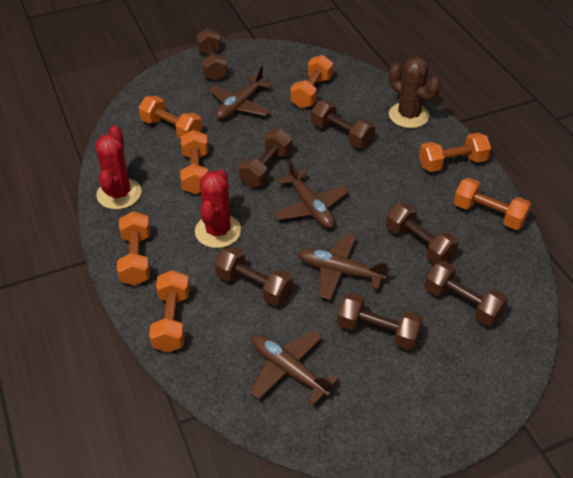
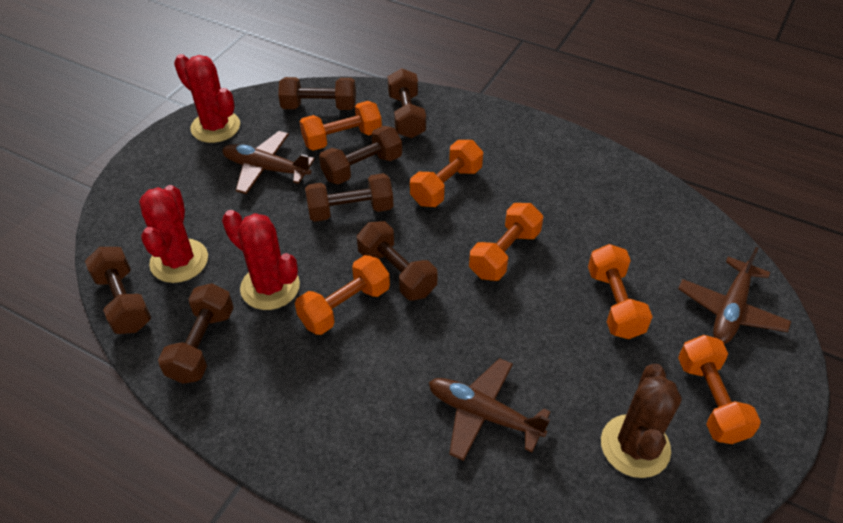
brown plane: 4 -> 3
orange dumbbell: 7 -> 6
red cactus: 2 -> 3

